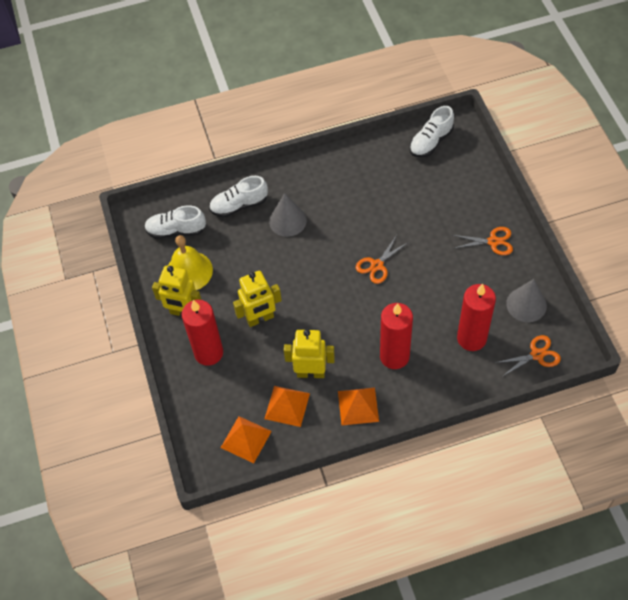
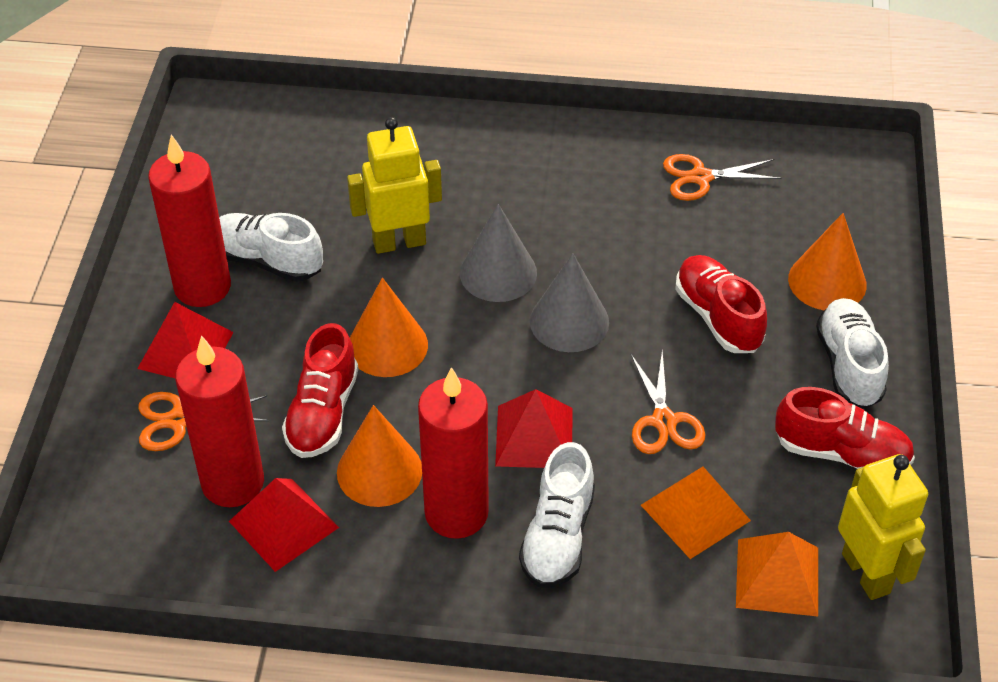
orange cone: 0 -> 3
orange pyramid: 3 -> 2
red pyramid: 0 -> 3
red shoe: 0 -> 3
yellow bell: 1 -> 0
yellow robot: 3 -> 2

